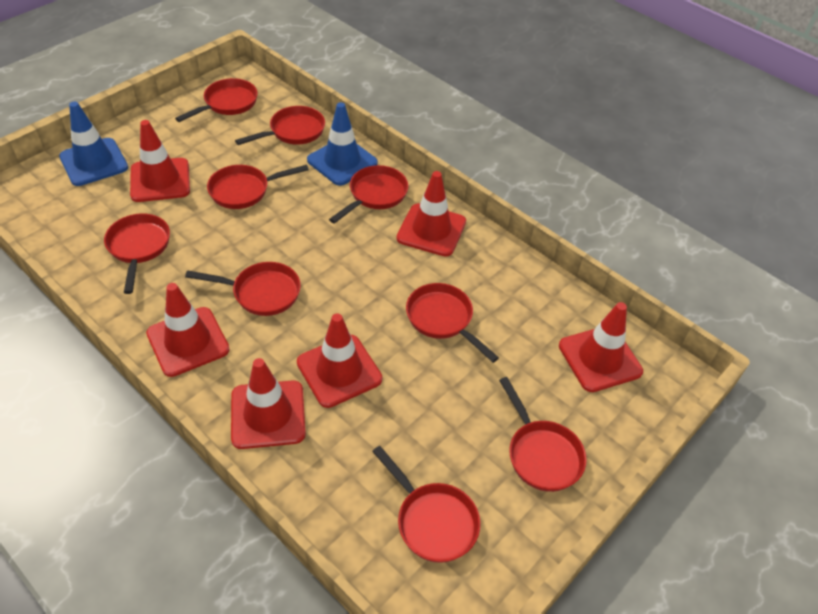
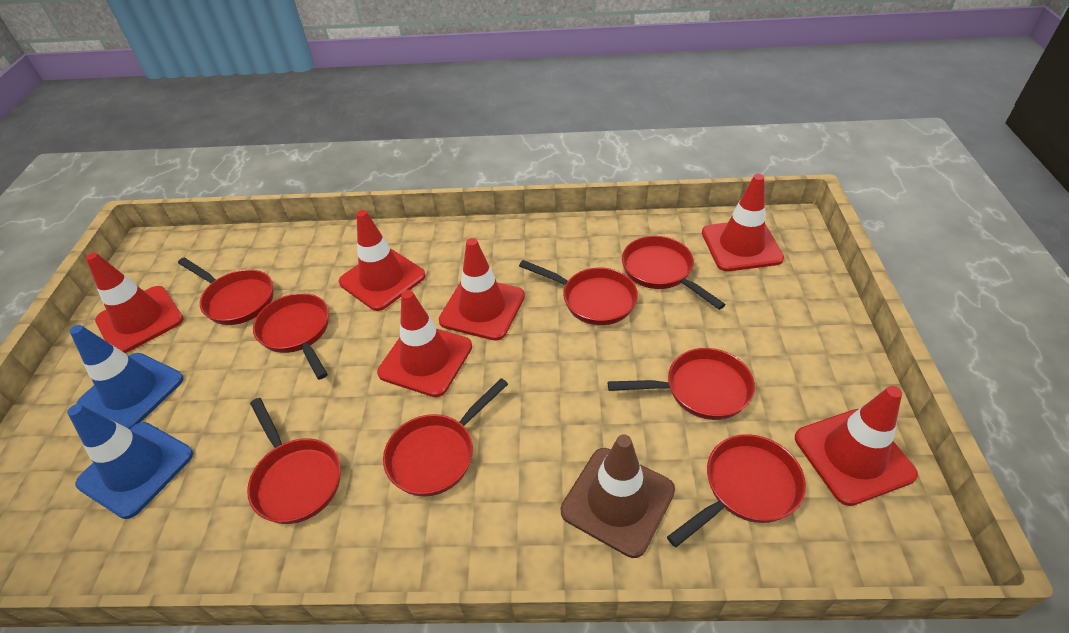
brown traffic cone: 0 -> 1
red pan: 9 -> 8

